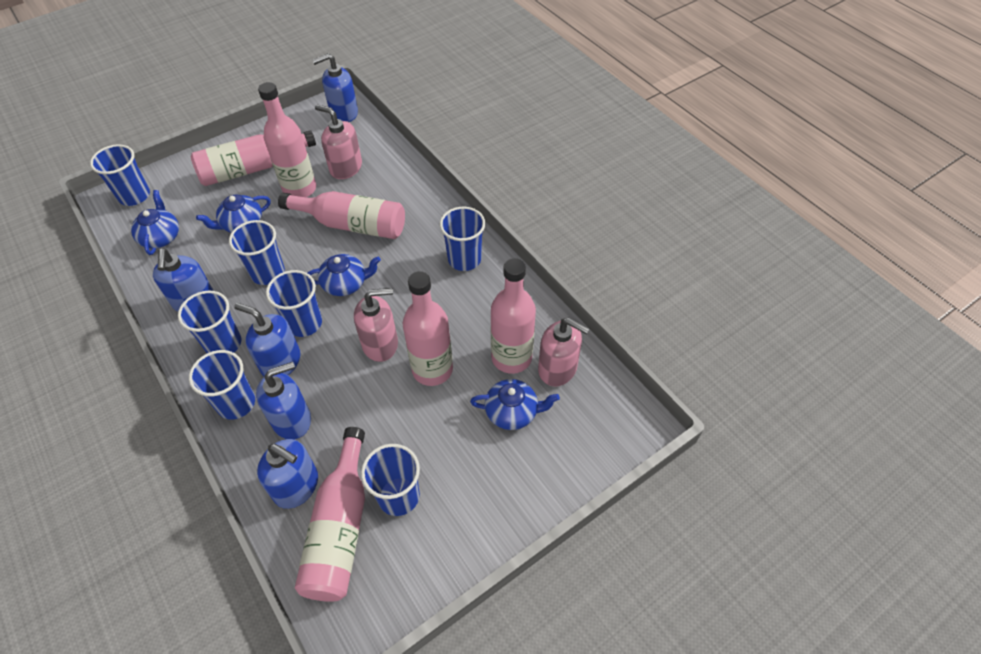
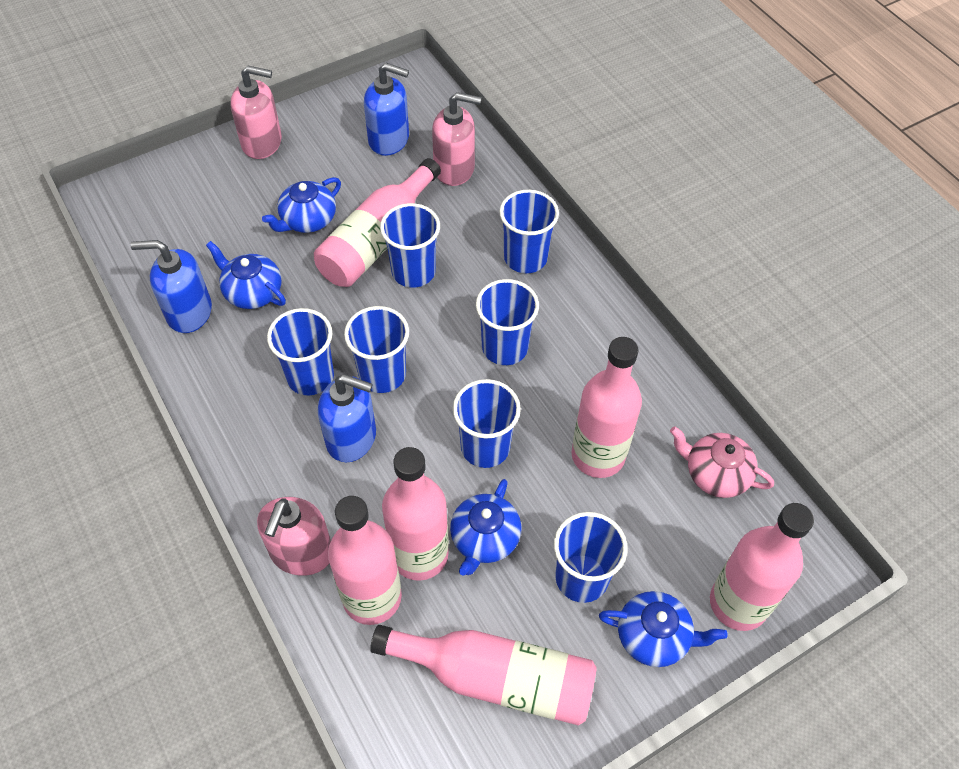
blue soap dispenser: 5 -> 3
pink teapot: 0 -> 1

